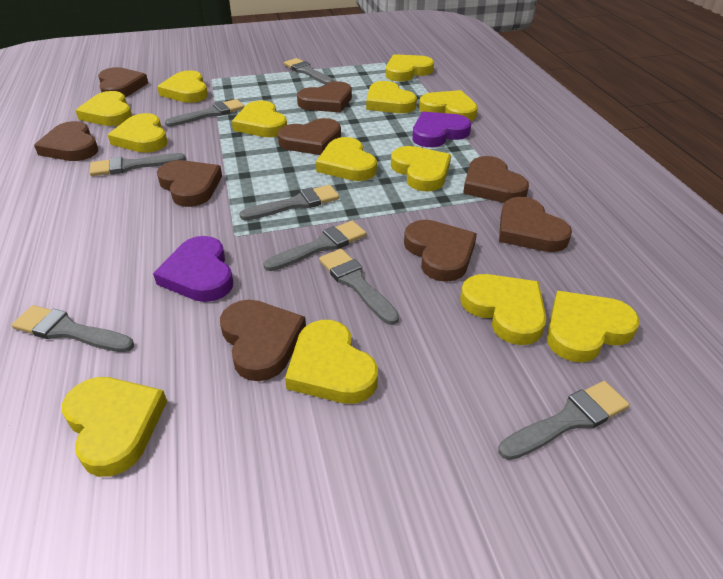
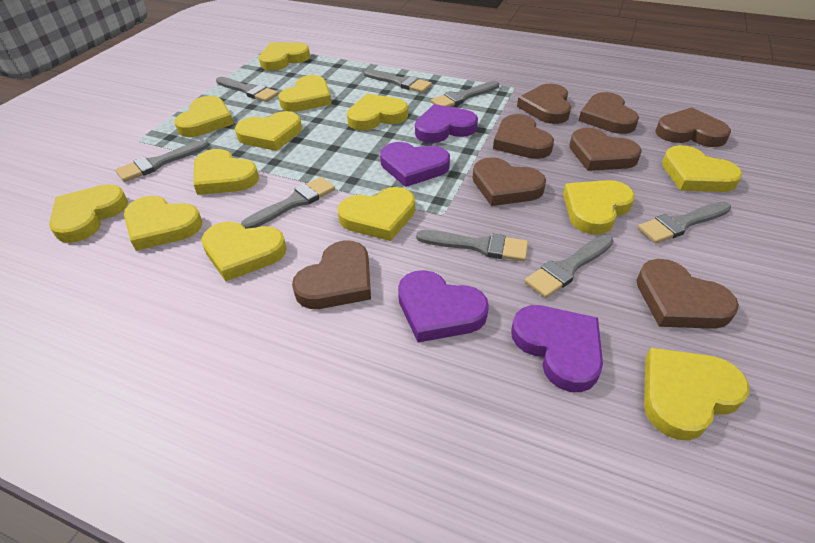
brown heart: 9 -> 8
purple heart: 2 -> 4

